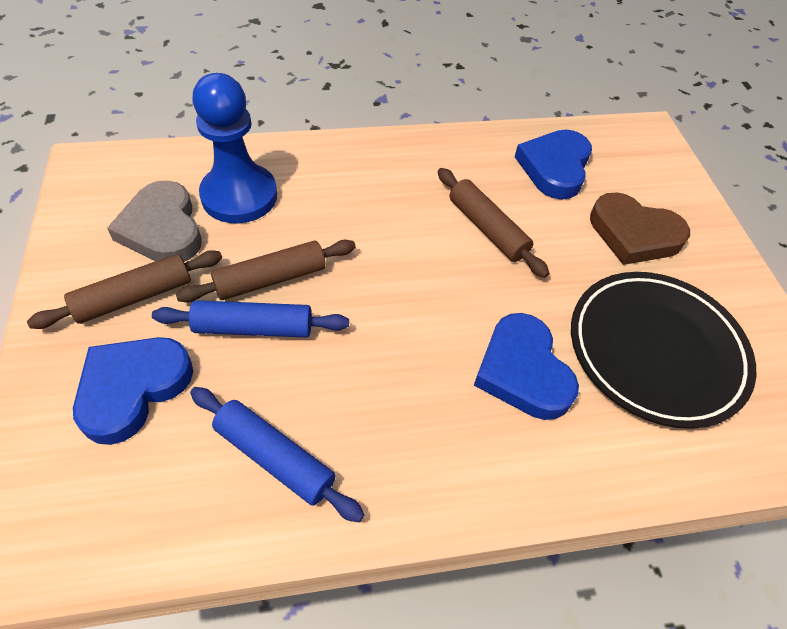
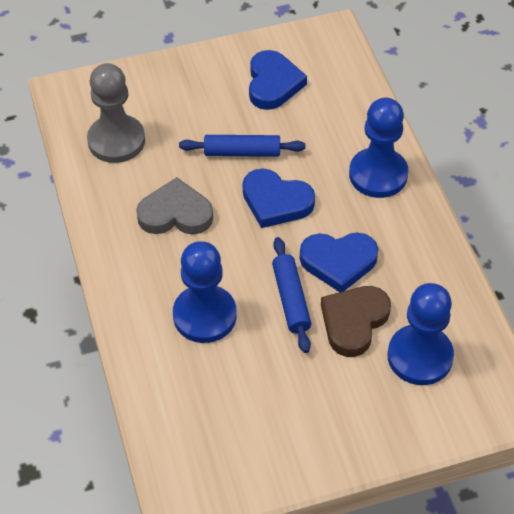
black plate: 1 -> 0
blue pawn: 1 -> 3
brown rolling pin: 3 -> 0
grey pawn: 0 -> 1

